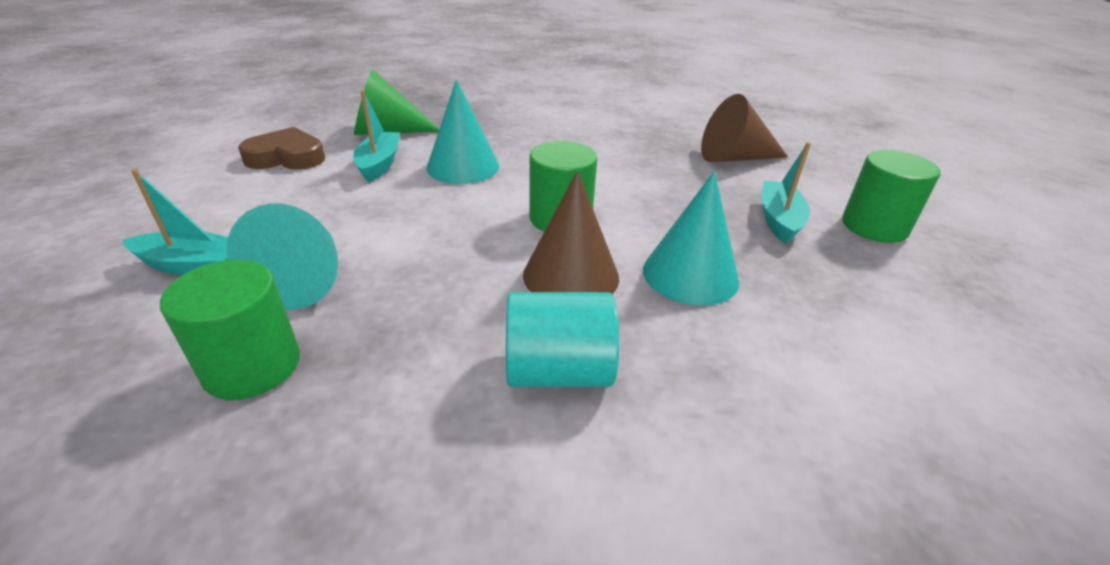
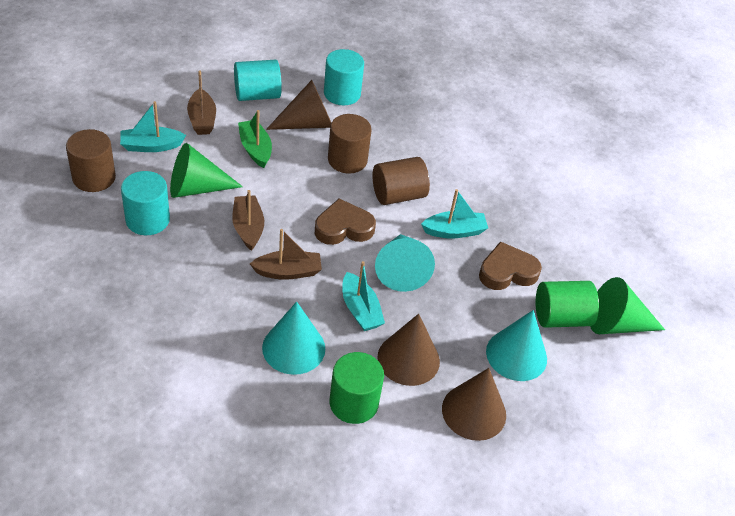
brown boat: 0 -> 3
brown cone: 2 -> 3
brown cylinder: 0 -> 3
brown heart: 1 -> 2
green boat: 0 -> 1
green cone: 1 -> 2
green cylinder: 3 -> 2
turquoise cylinder: 1 -> 3

